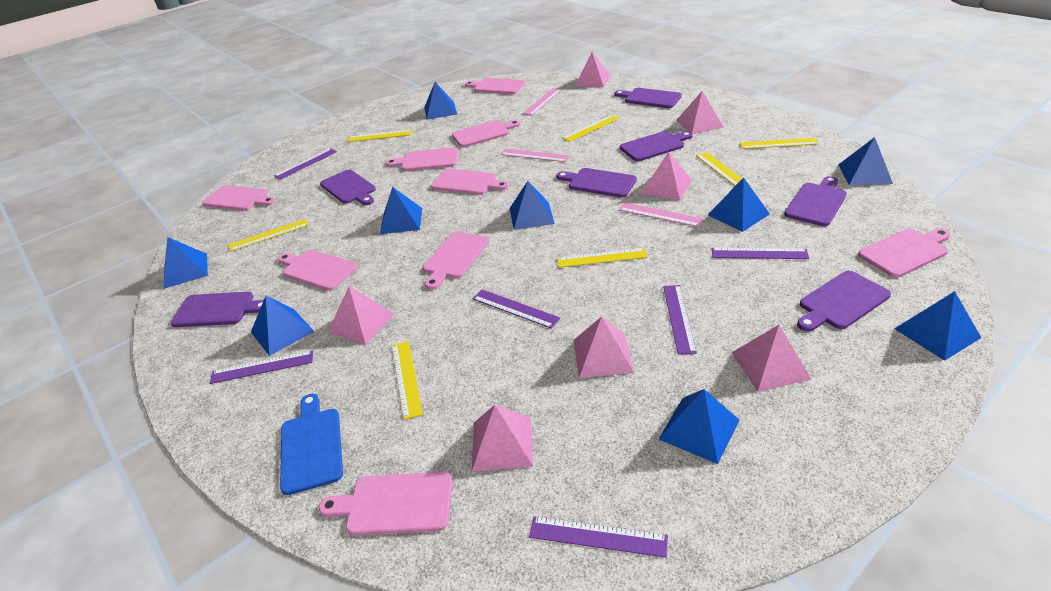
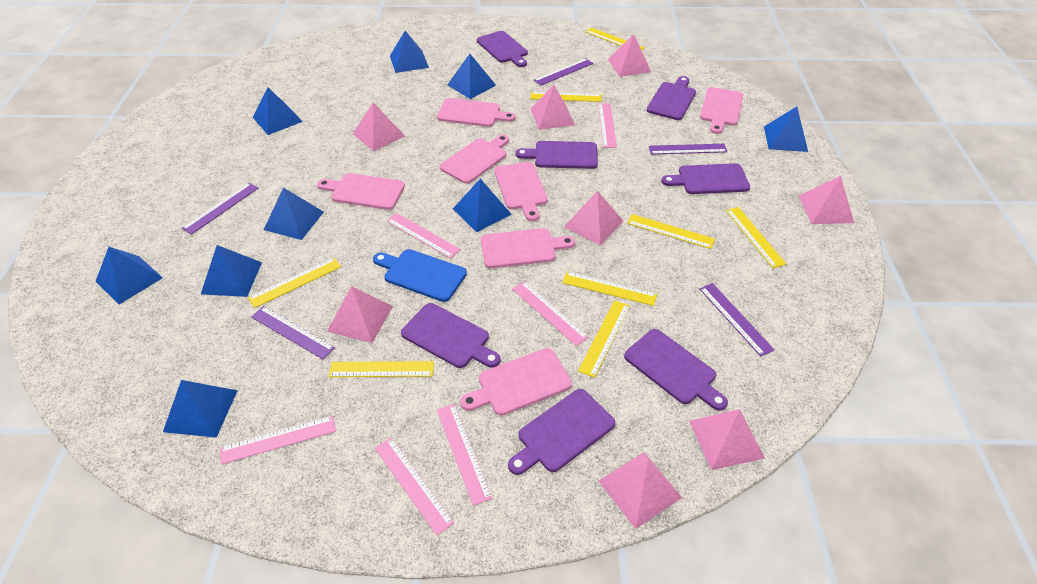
pink cutting board: 9 -> 7
pink pyramid: 7 -> 8
pink ruler: 3 -> 6
purple ruler: 6 -> 5
yellow ruler: 7 -> 8

